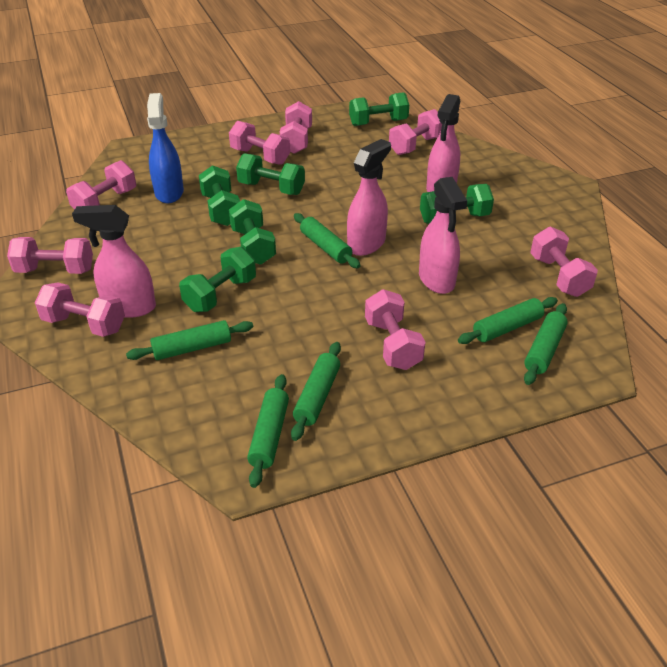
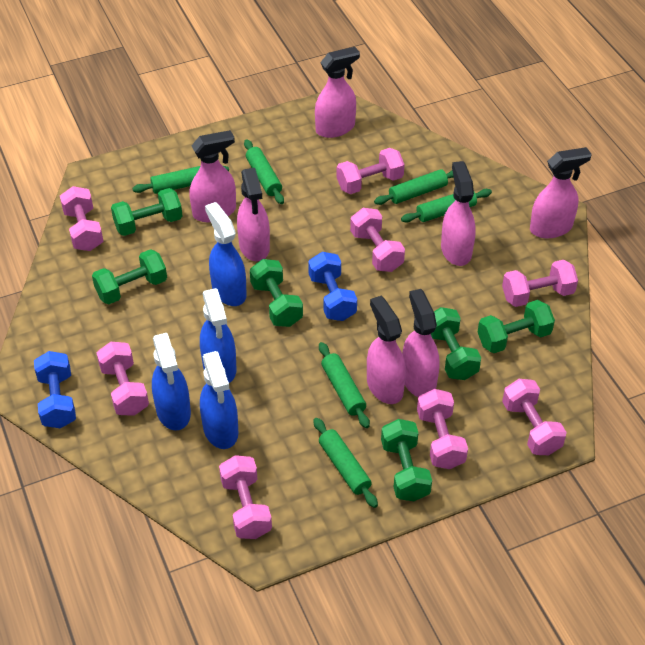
blue dumbbell: 0 -> 2
blue spray bottle: 1 -> 4
pink spray bottle: 4 -> 7

